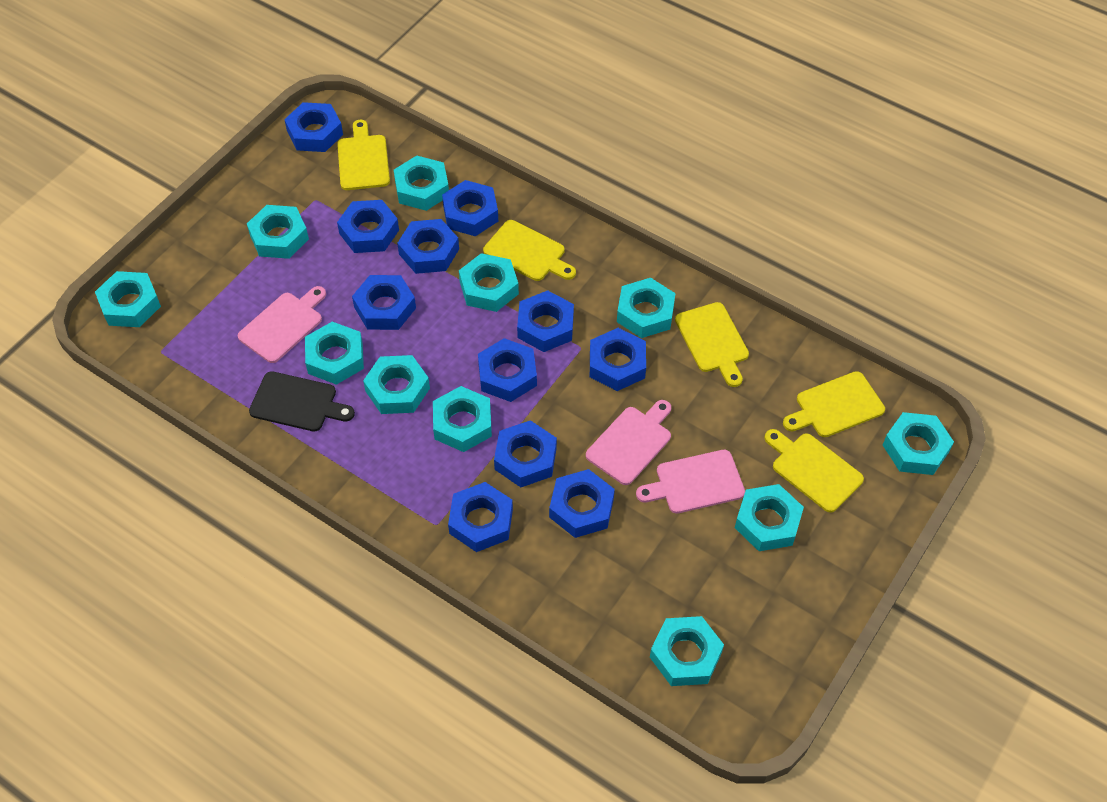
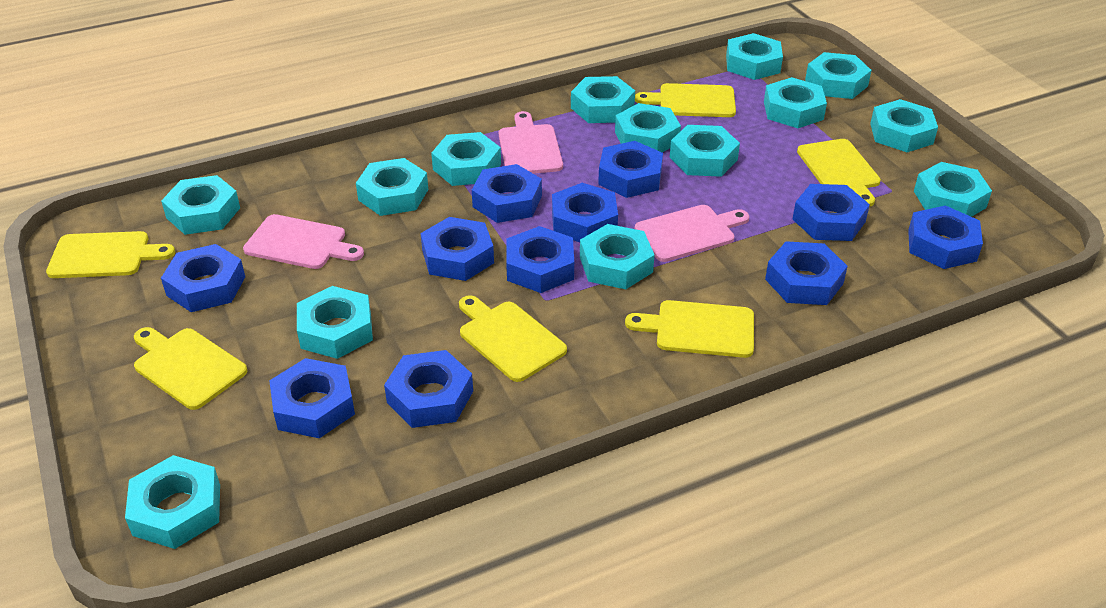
black cutting board: 1 -> 0
turquoise nut: 11 -> 14
yellow cutting board: 5 -> 6

